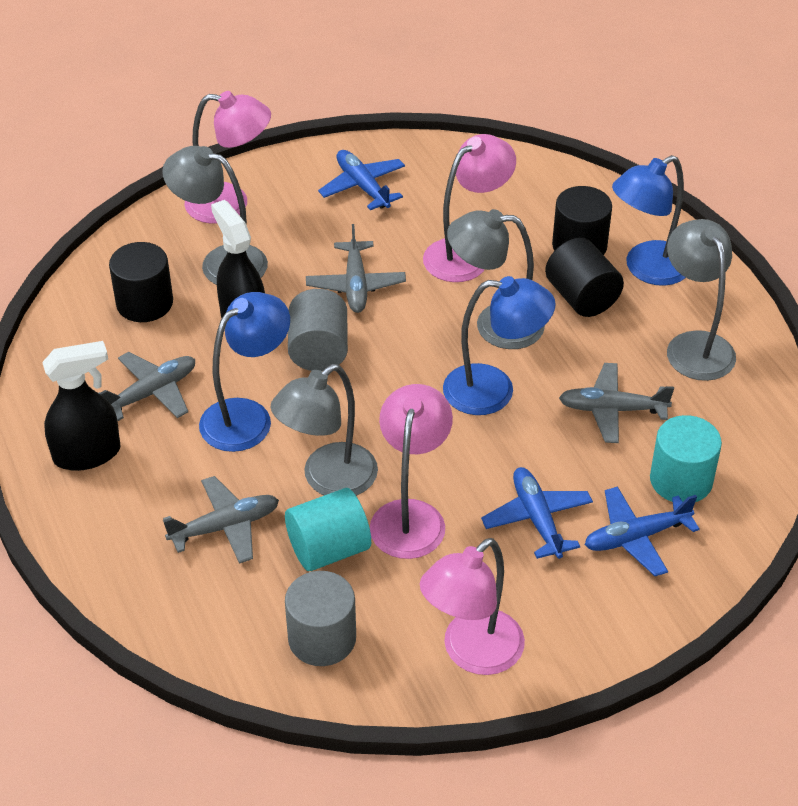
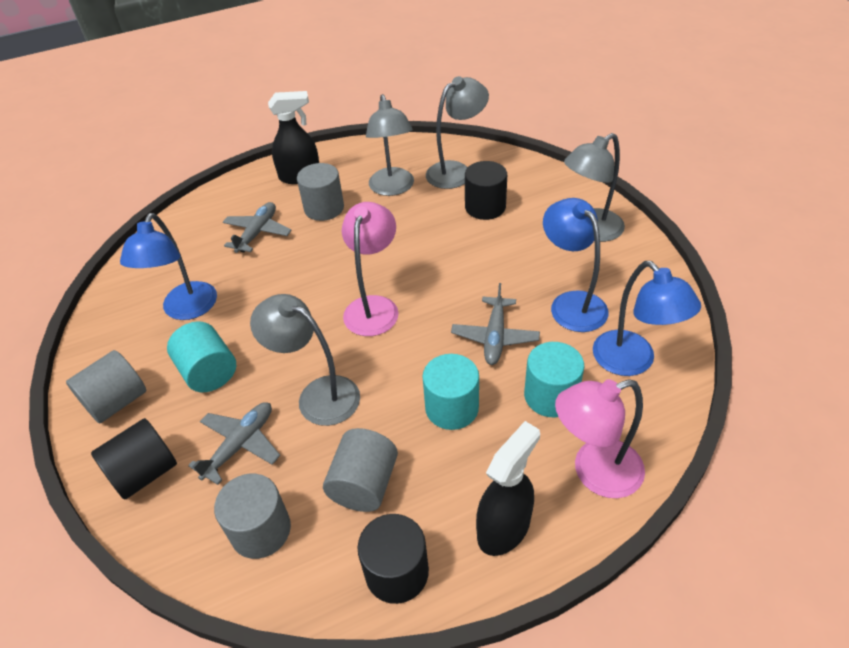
blue plane: 3 -> 0
grey cylinder: 2 -> 4
grey plane: 4 -> 3
pink lamp: 4 -> 2
turquoise cylinder: 2 -> 3

